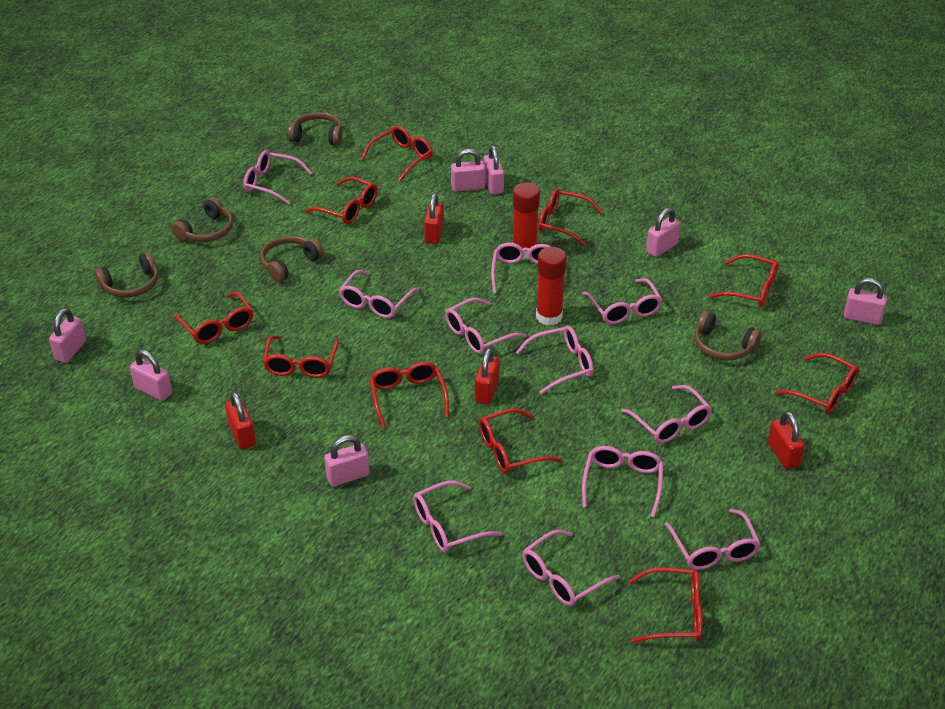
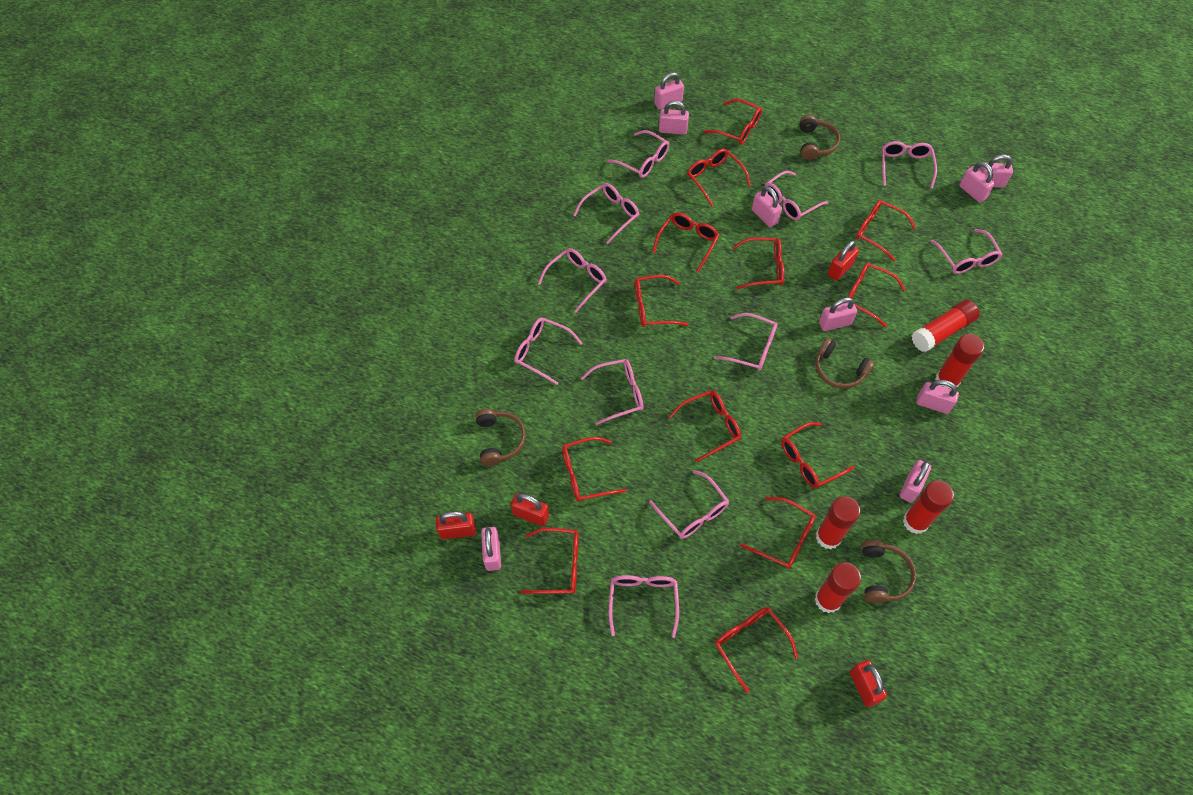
brown headphones: 5 -> 4
pink padlock: 7 -> 9
red glasses: 10 -> 13
red glue stick: 2 -> 5

